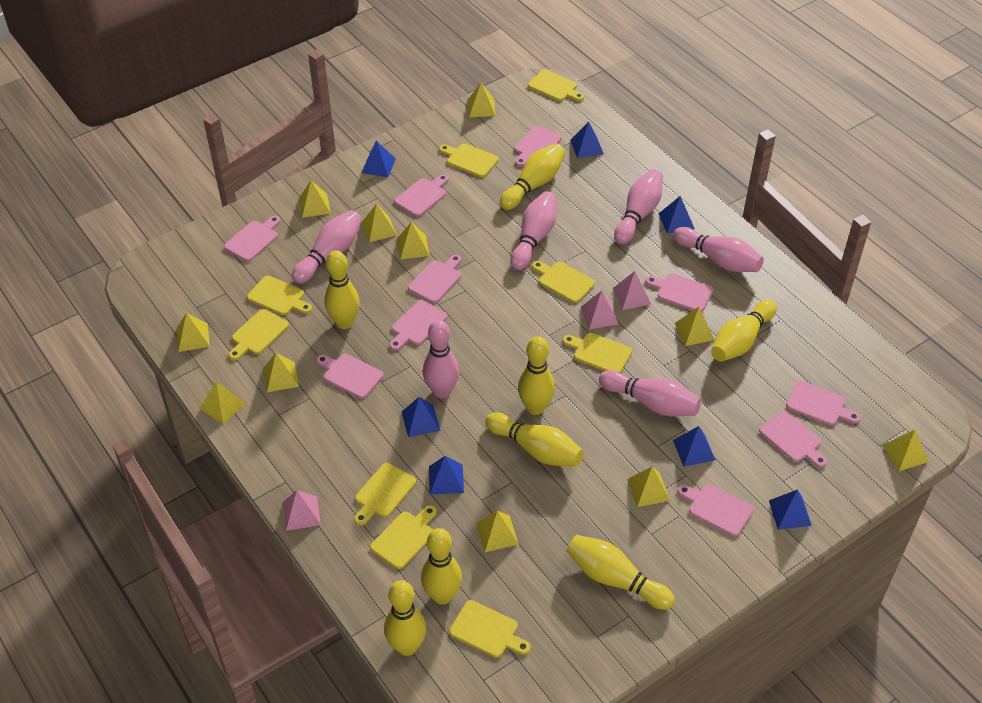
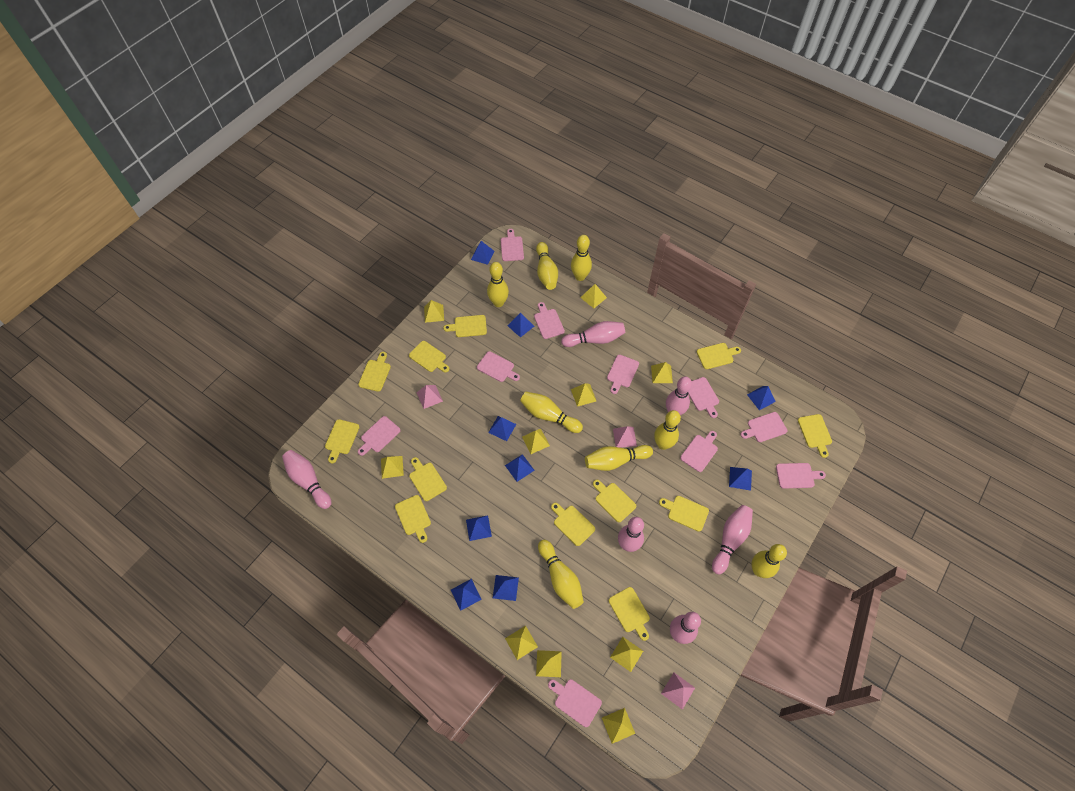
blue pyramid: 7 -> 9
yellow cutting board: 9 -> 12
yellow pyramid: 11 -> 10

